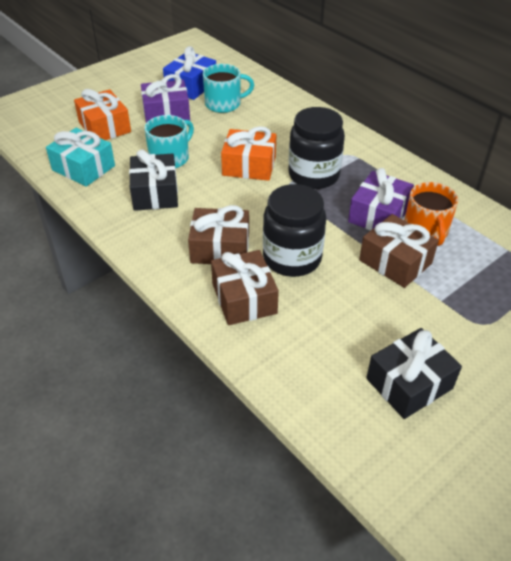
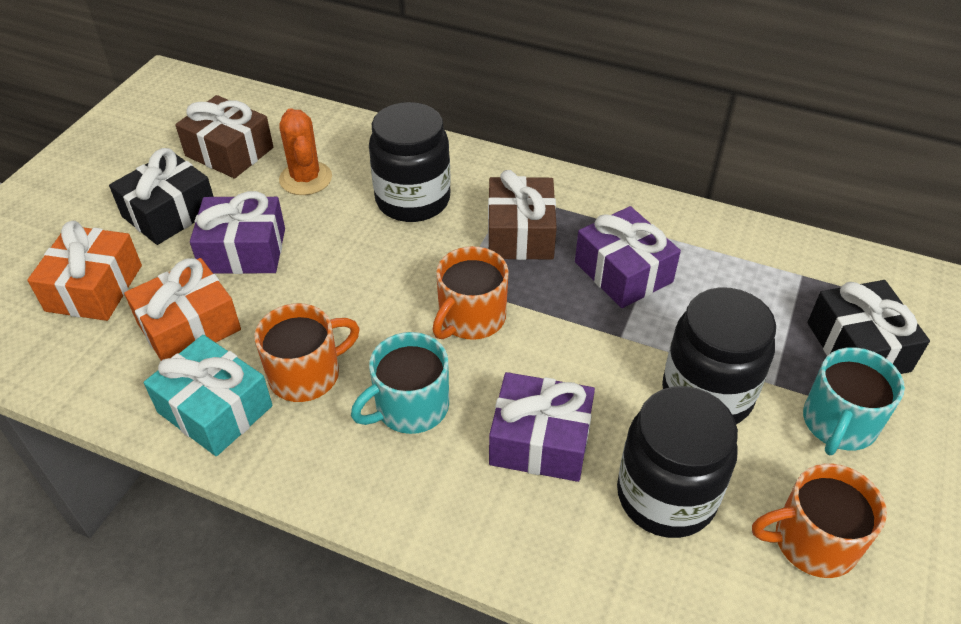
black jar: 2 -> 3
blue gift: 1 -> 0
brown gift: 3 -> 2
orange cactus: 0 -> 1
orange mug: 1 -> 3
purple gift: 2 -> 3

